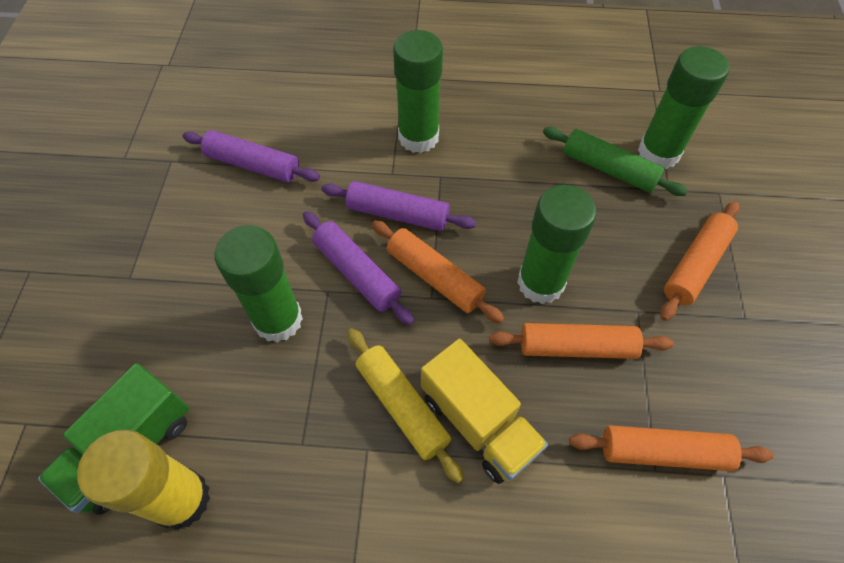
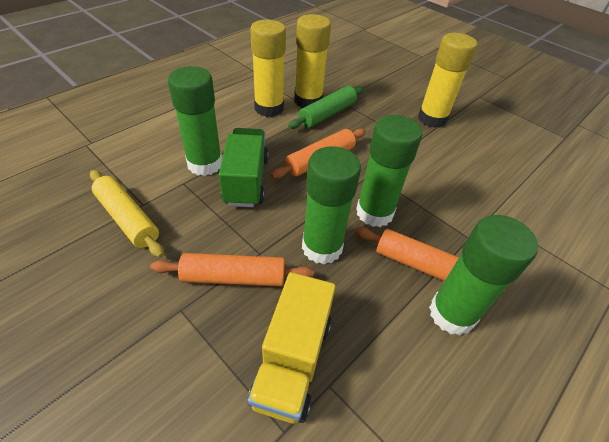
orange rolling pin: 4 -> 3
purple rolling pin: 3 -> 0
yellow glue stick: 1 -> 3

